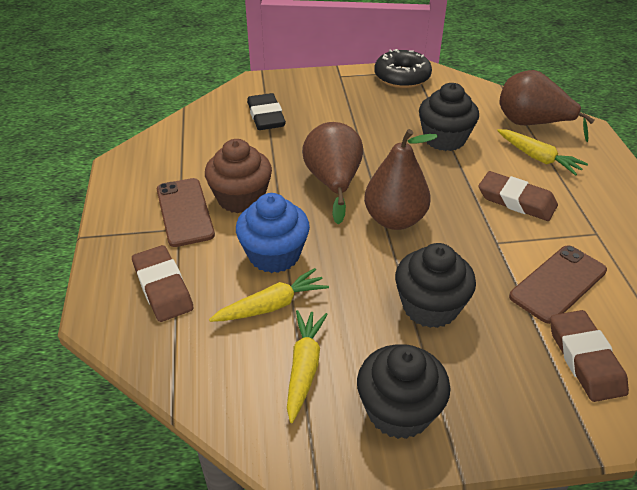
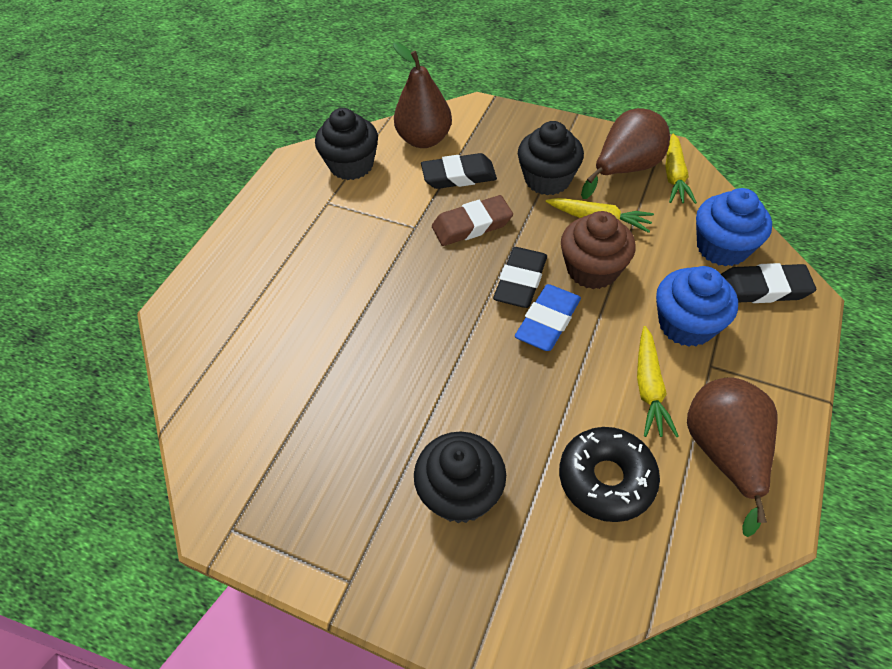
black eraser: 1 -> 3
blue cupcake: 1 -> 2
blue eraser: 0 -> 1
brown eraser: 3 -> 1
brown phone: 2 -> 0

